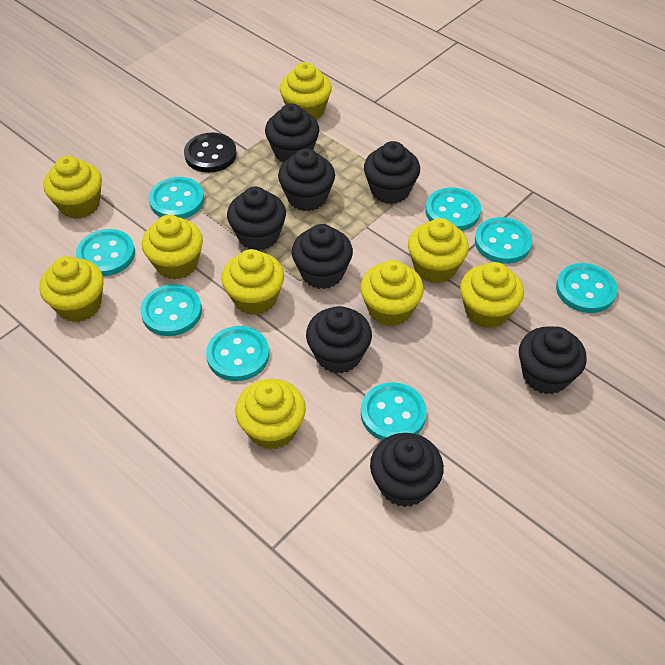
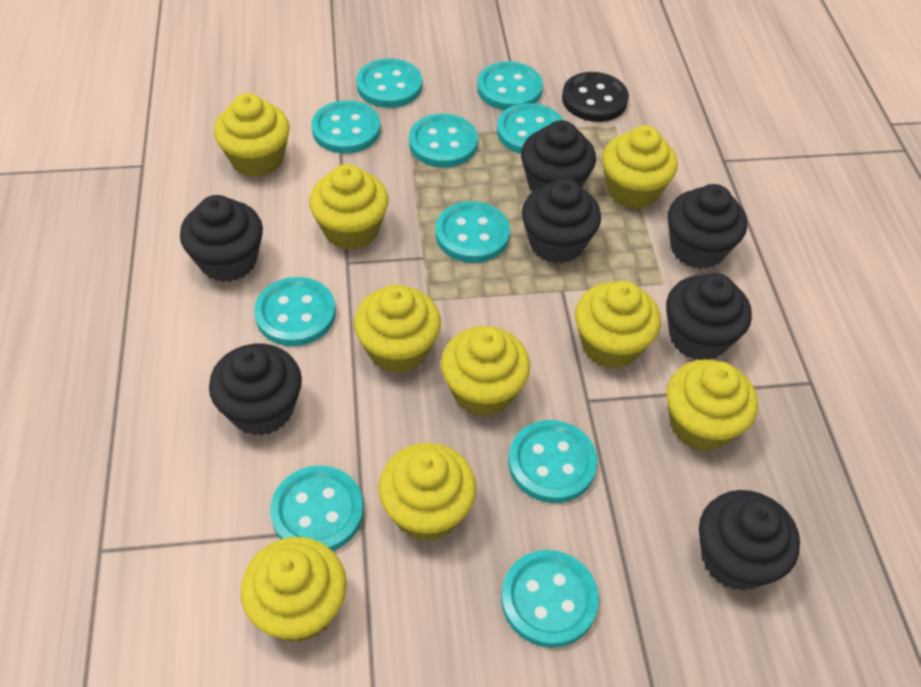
black cupcake: 8 -> 7
turquoise button: 8 -> 10

